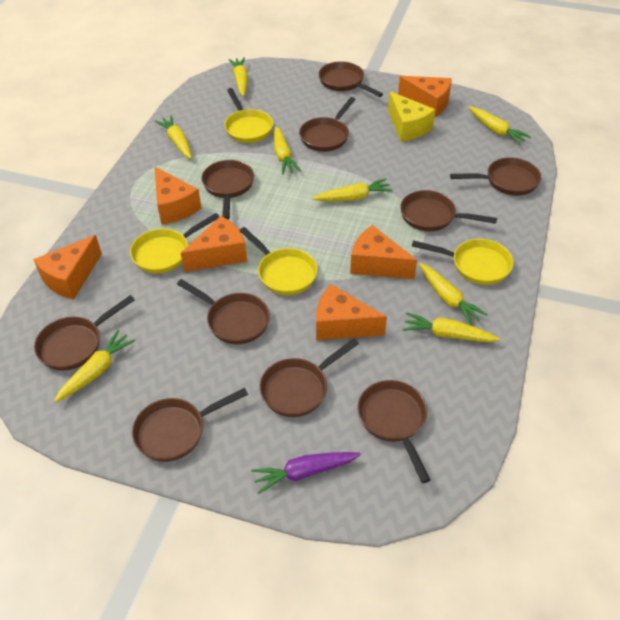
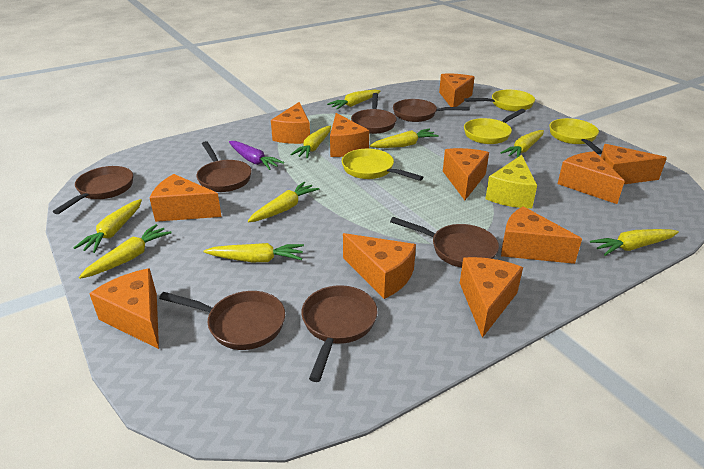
brown pan: 10 -> 7
orange cheese: 6 -> 11
yellow carrot: 8 -> 9

